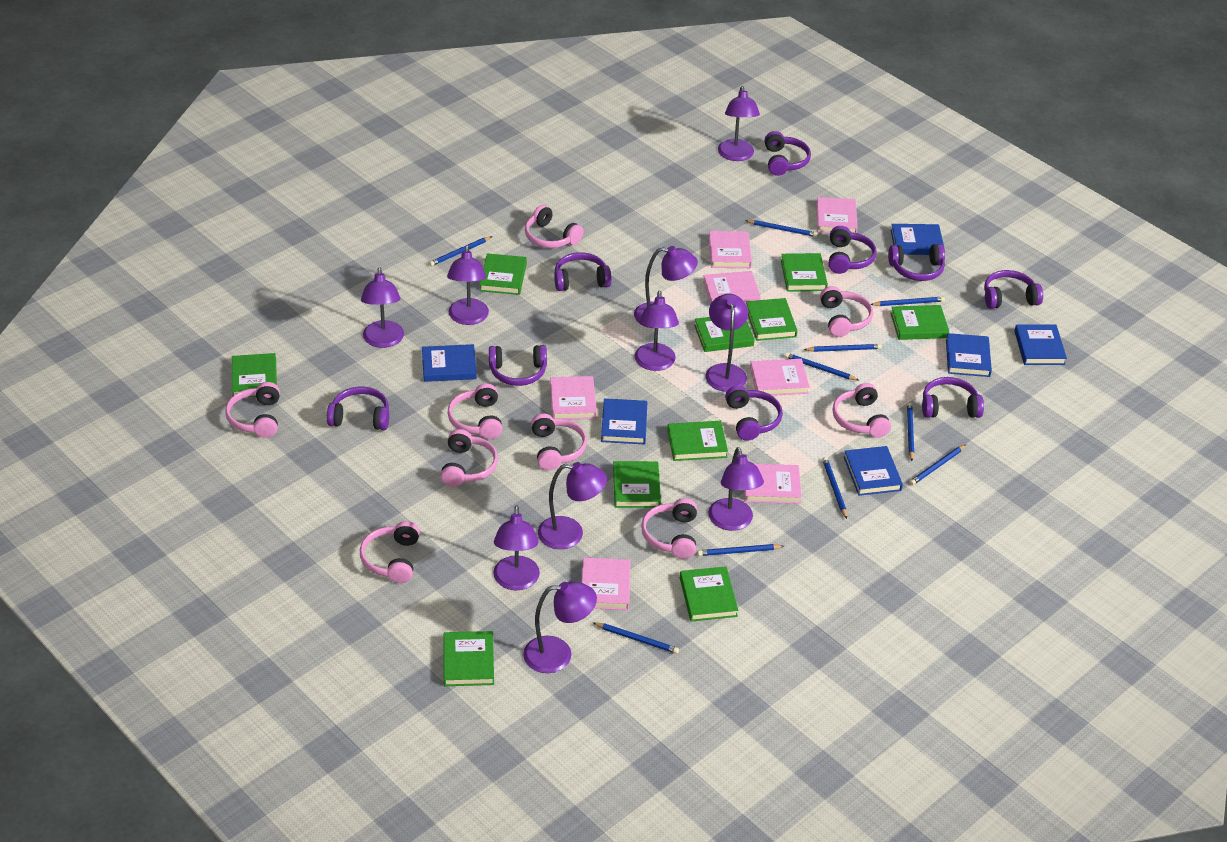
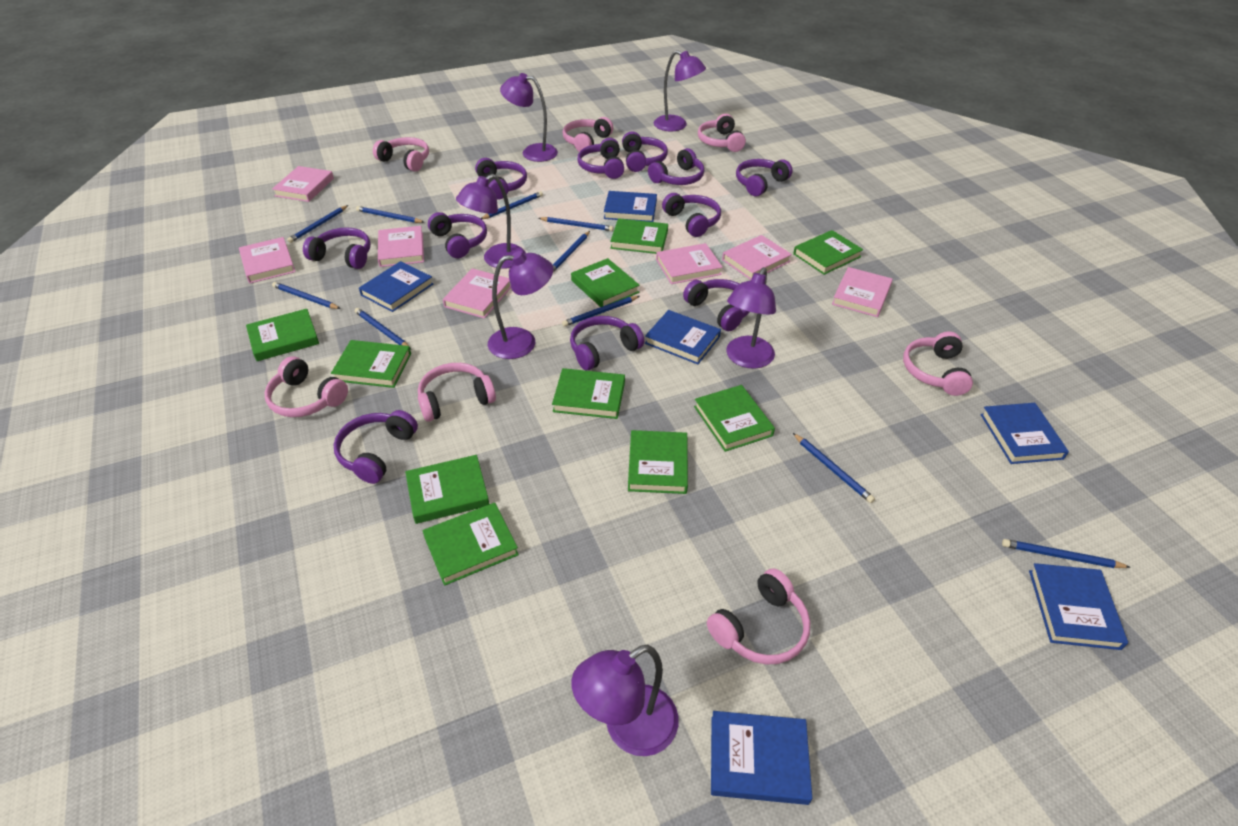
pink headphones: 9 -> 7
purple headphones: 9 -> 11
purple lamp: 10 -> 6

